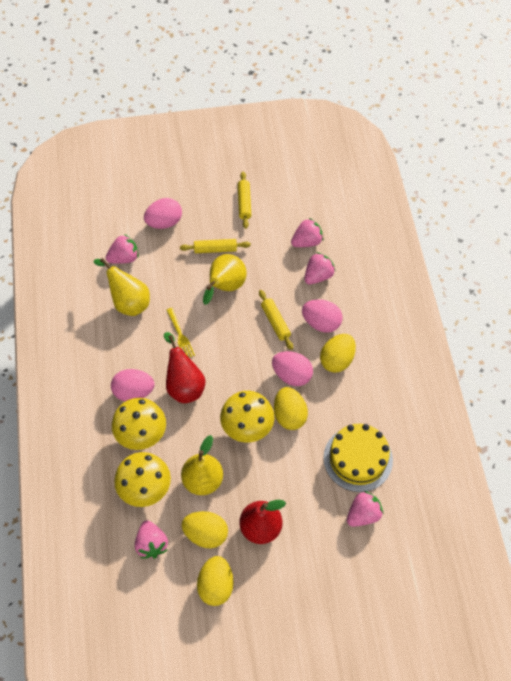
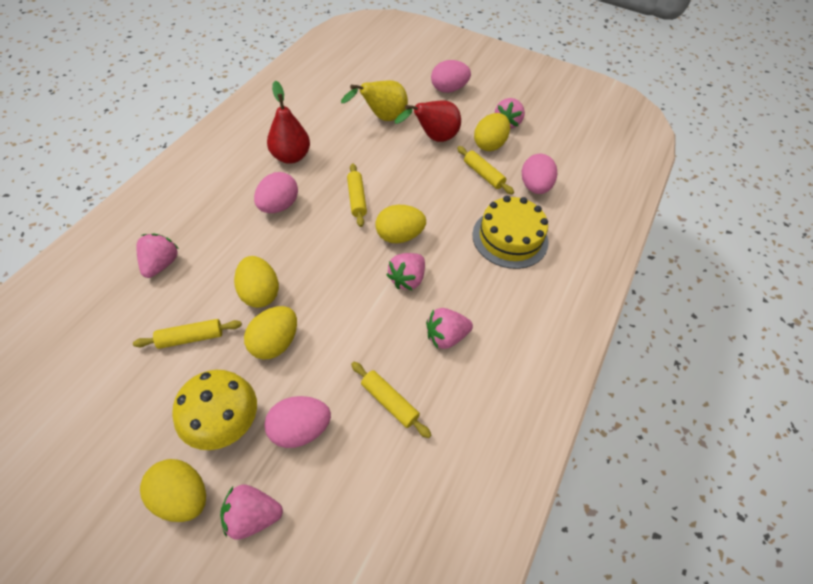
yellow egg: 4 -> 5
yellow fork: 1 -> 0
yellow mushroom: 3 -> 1
yellow pear: 3 -> 1
yellow rolling pin: 3 -> 4

